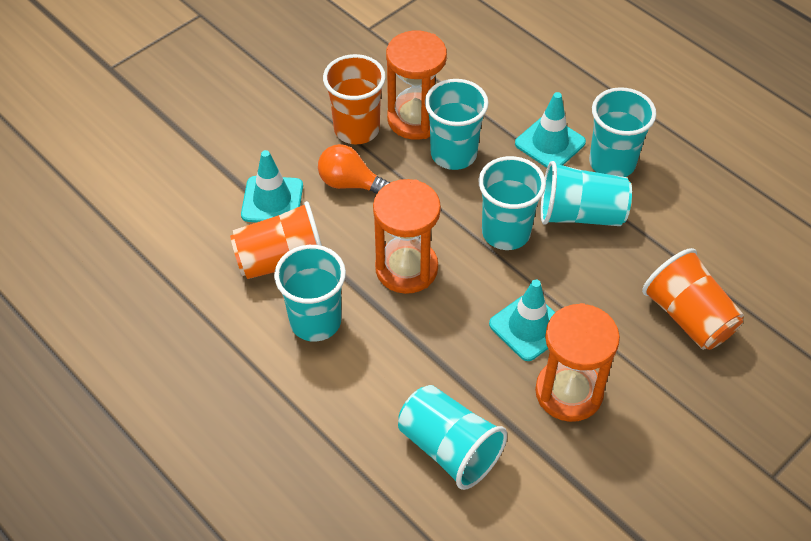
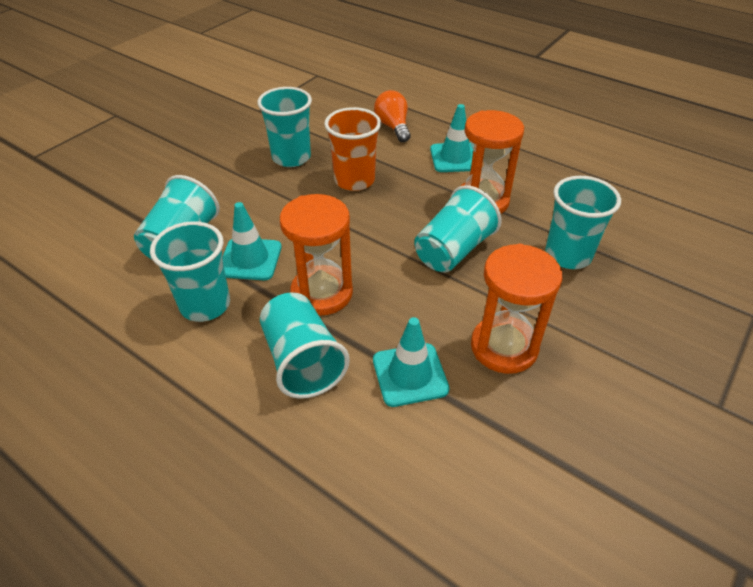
orange cup: 3 -> 1

